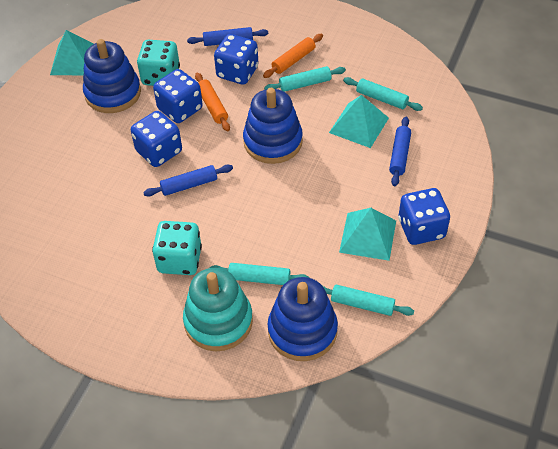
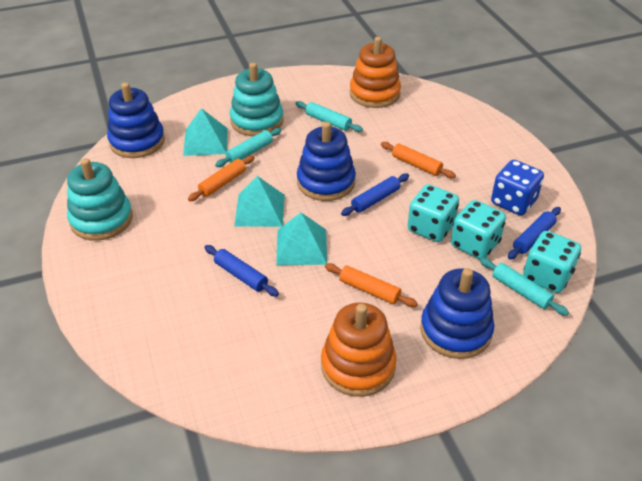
blue dice: 4 -> 1
orange rolling pin: 2 -> 3
orange stacking toy: 0 -> 2
turquoise dice: 2 -> 3
turquoise rolling pin: 4 -> 3
turquoise stacking toy: 1 -> 2

